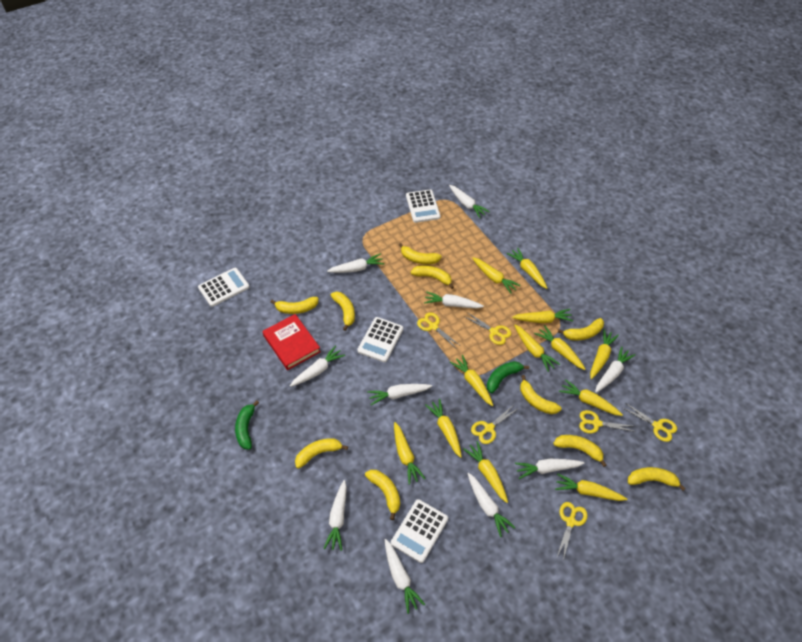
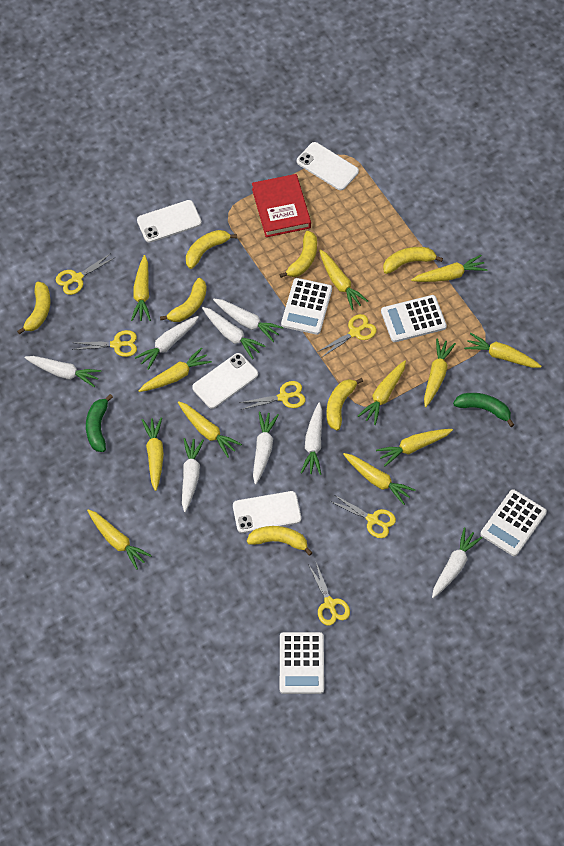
white carrot: 10 -> 8
white phone: 0 -> 4
yellow banana: 10 -> 7

